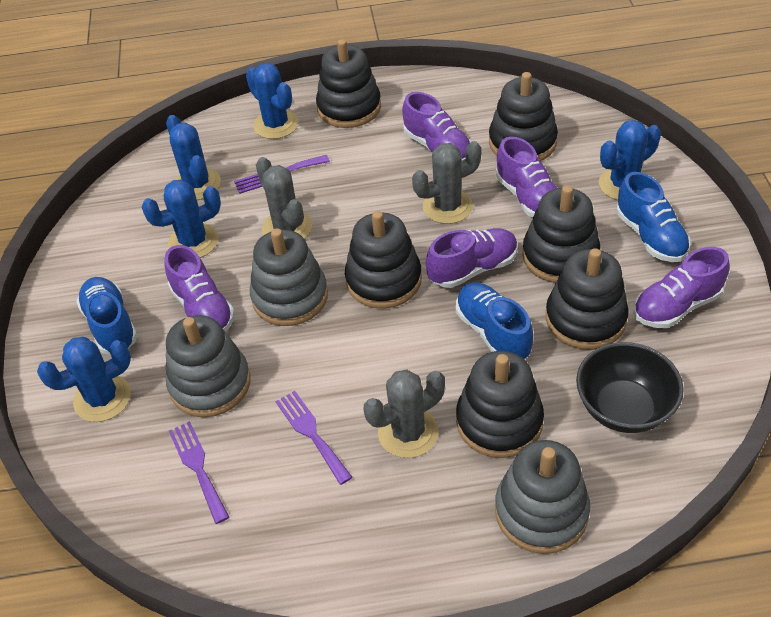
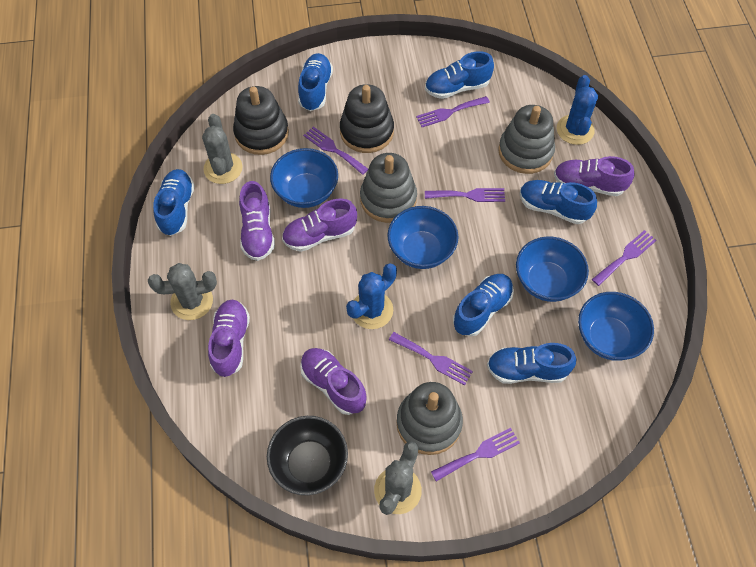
black stacking toy: 6 -> 2
blue bowl: 0 -> 4
blue cactus: 5 -> 2
blue shoe: 3 -> 6
purple fork: 3 -> 6

